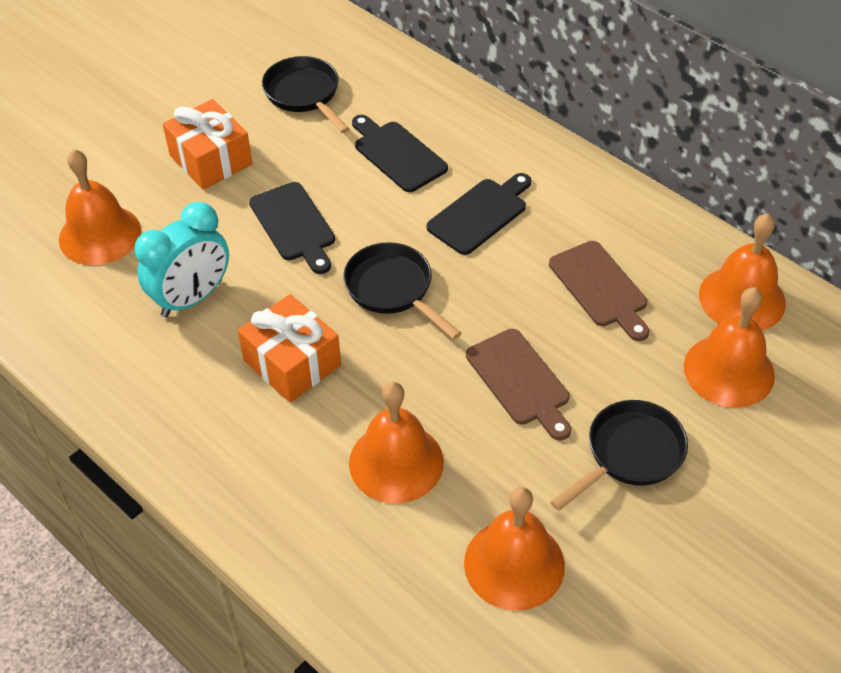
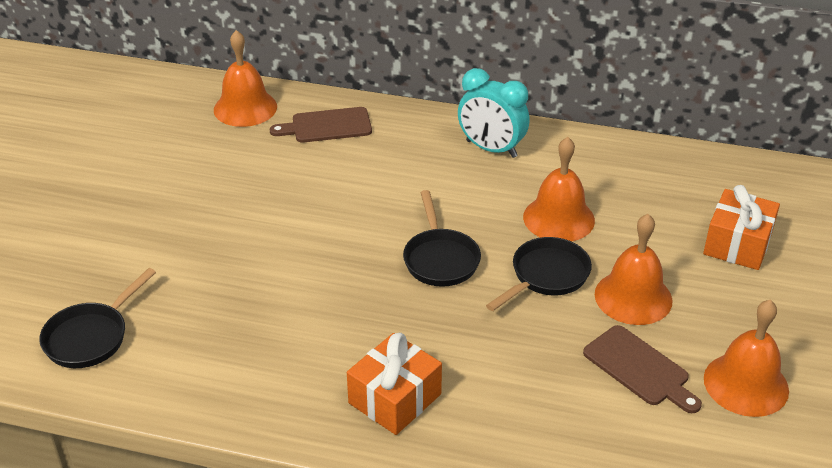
black cutting board: 3 -> 0
orange bell: 5 -> 4

